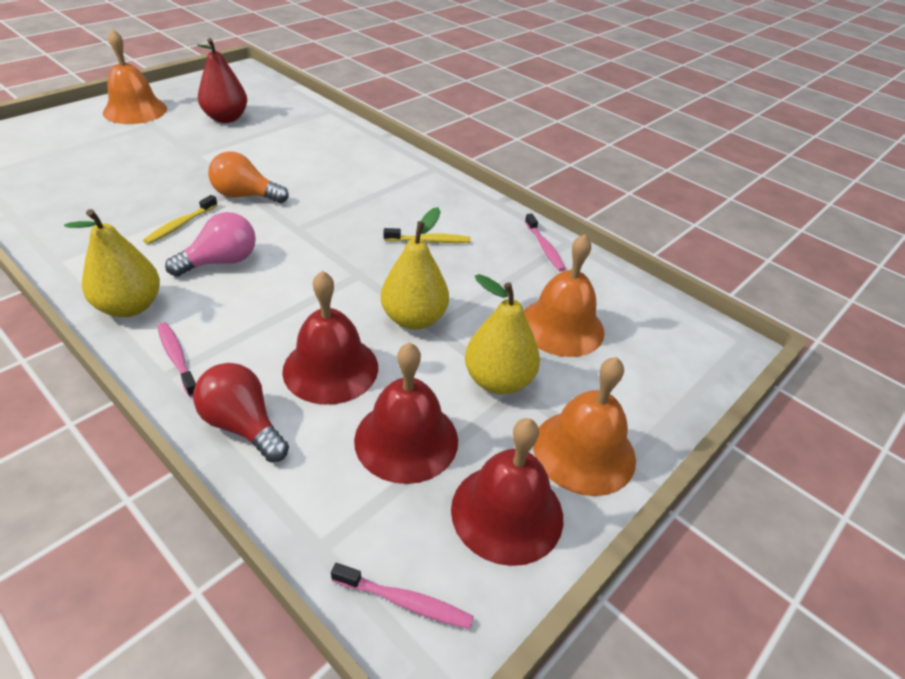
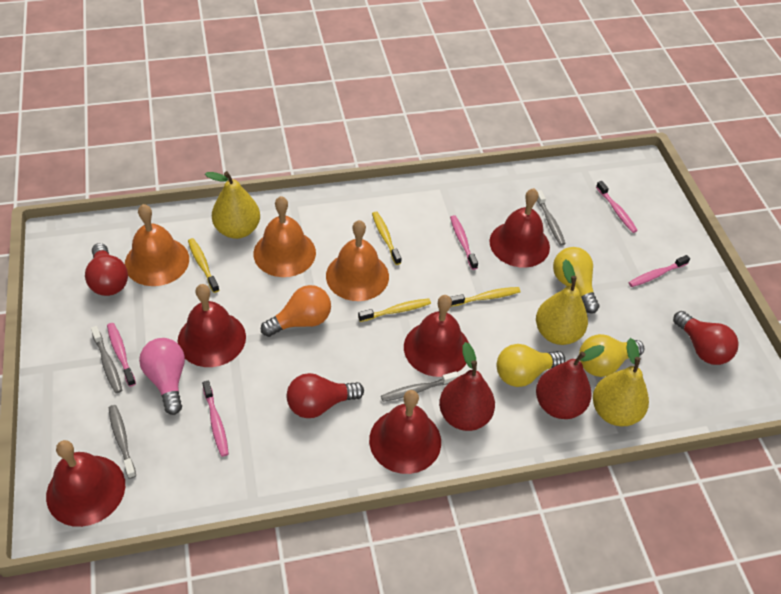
grey toothbrush: 0 -> 4
pink toothbrush: 3 -> 5
red bell: 3 -> 5
red light bulb: 1 -> 3
red pear: 1 -> 2
yellow light bulb: 0 -> 3
yellow toothbrush: 2 -> 4

